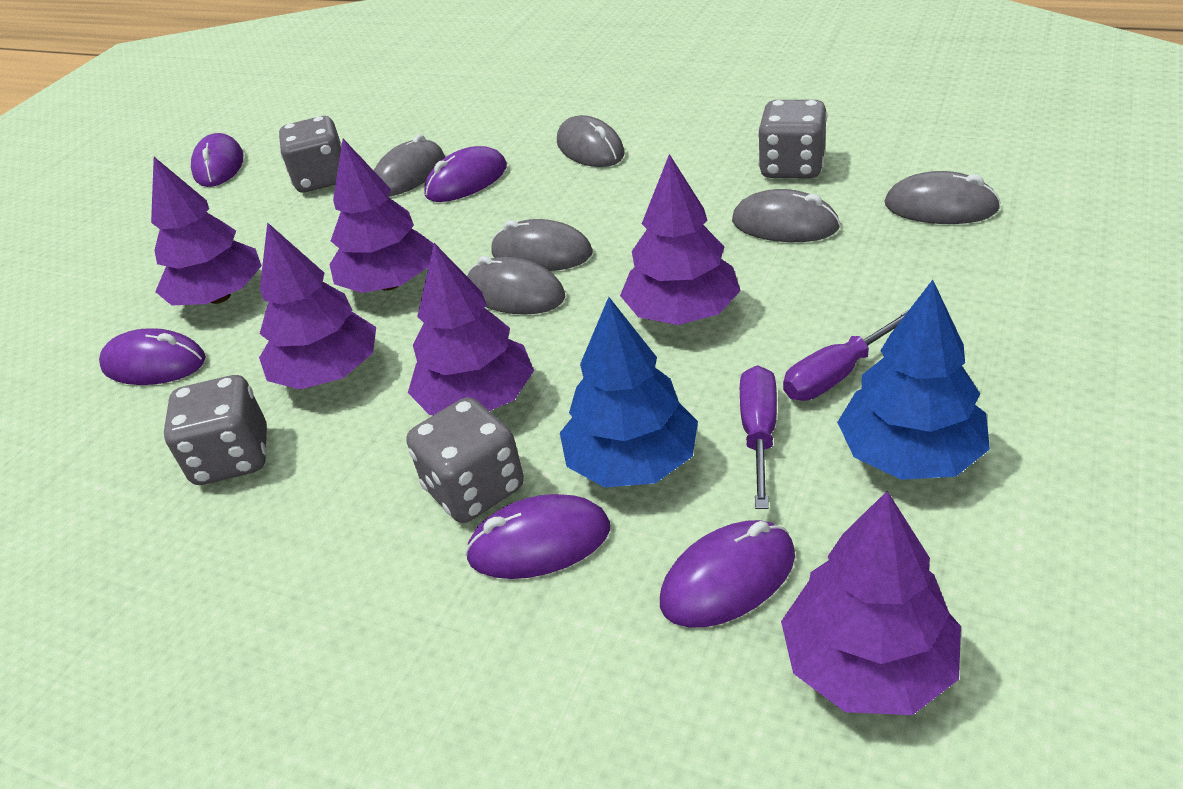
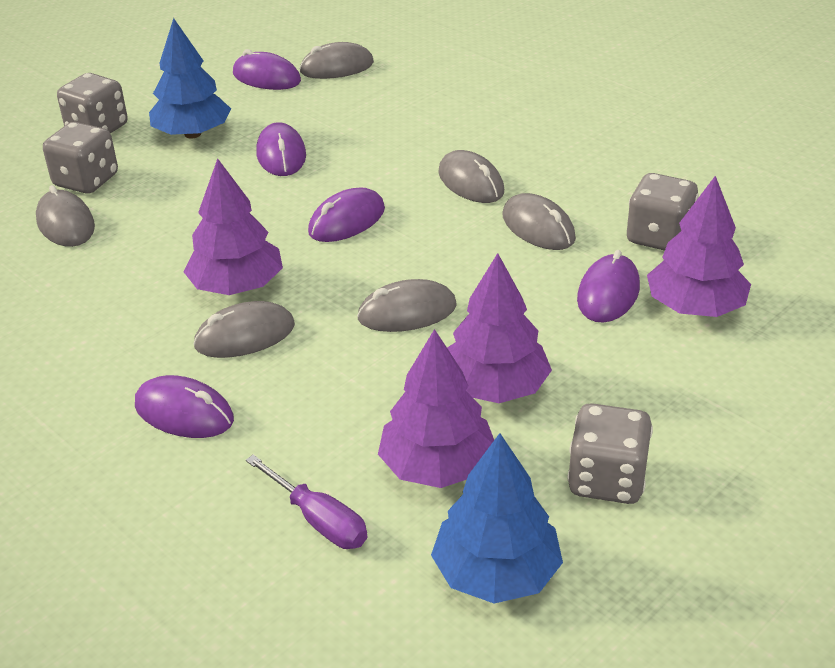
purple screwdriver: 2 -> 1
purple tree: 6 -> 4

